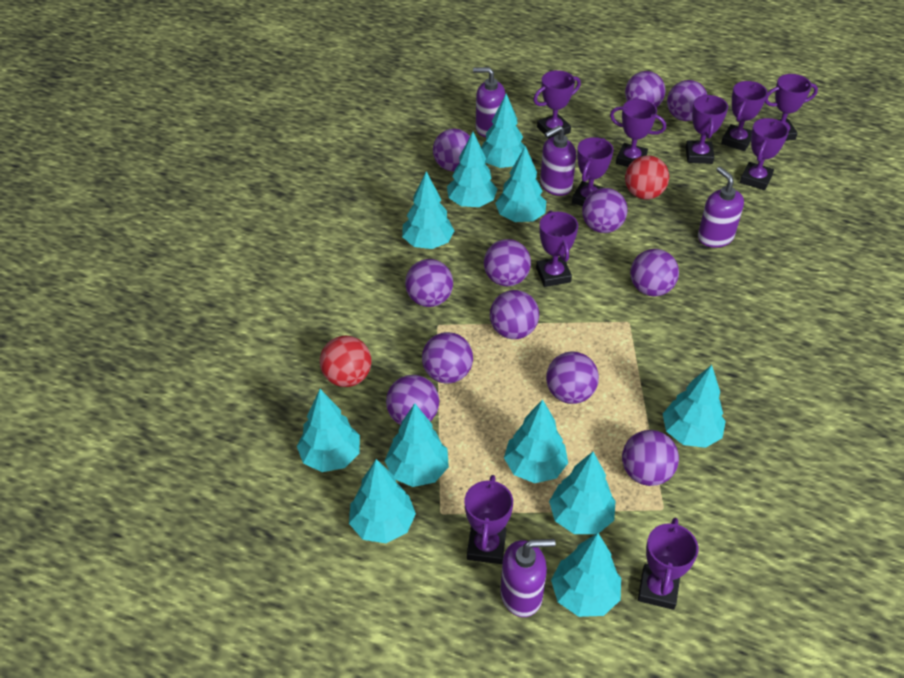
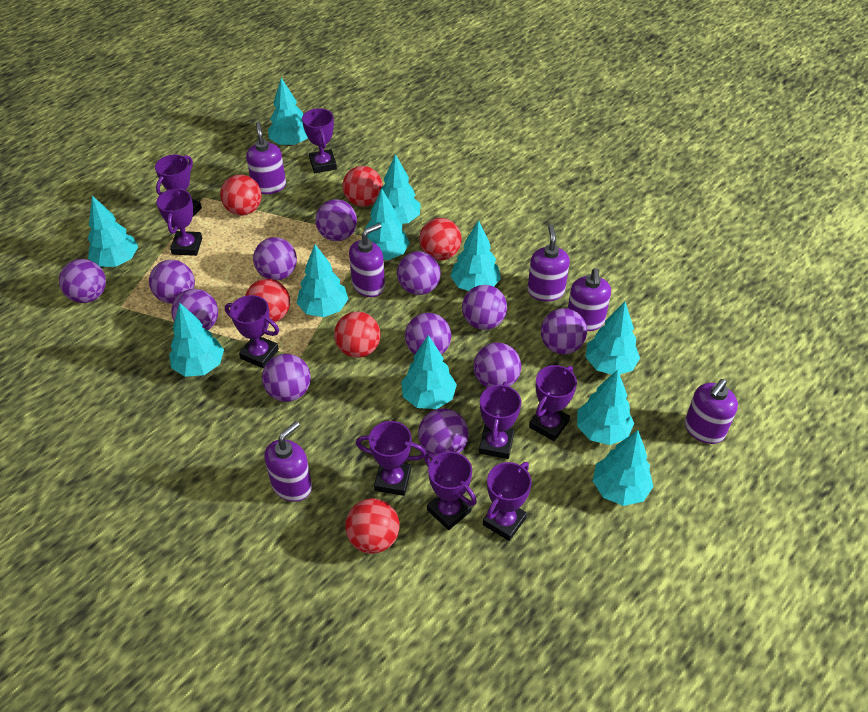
purple soap dispenser: 4 -> 6
purple trophy: 10 -> 9
red ball: 2 -> 6

